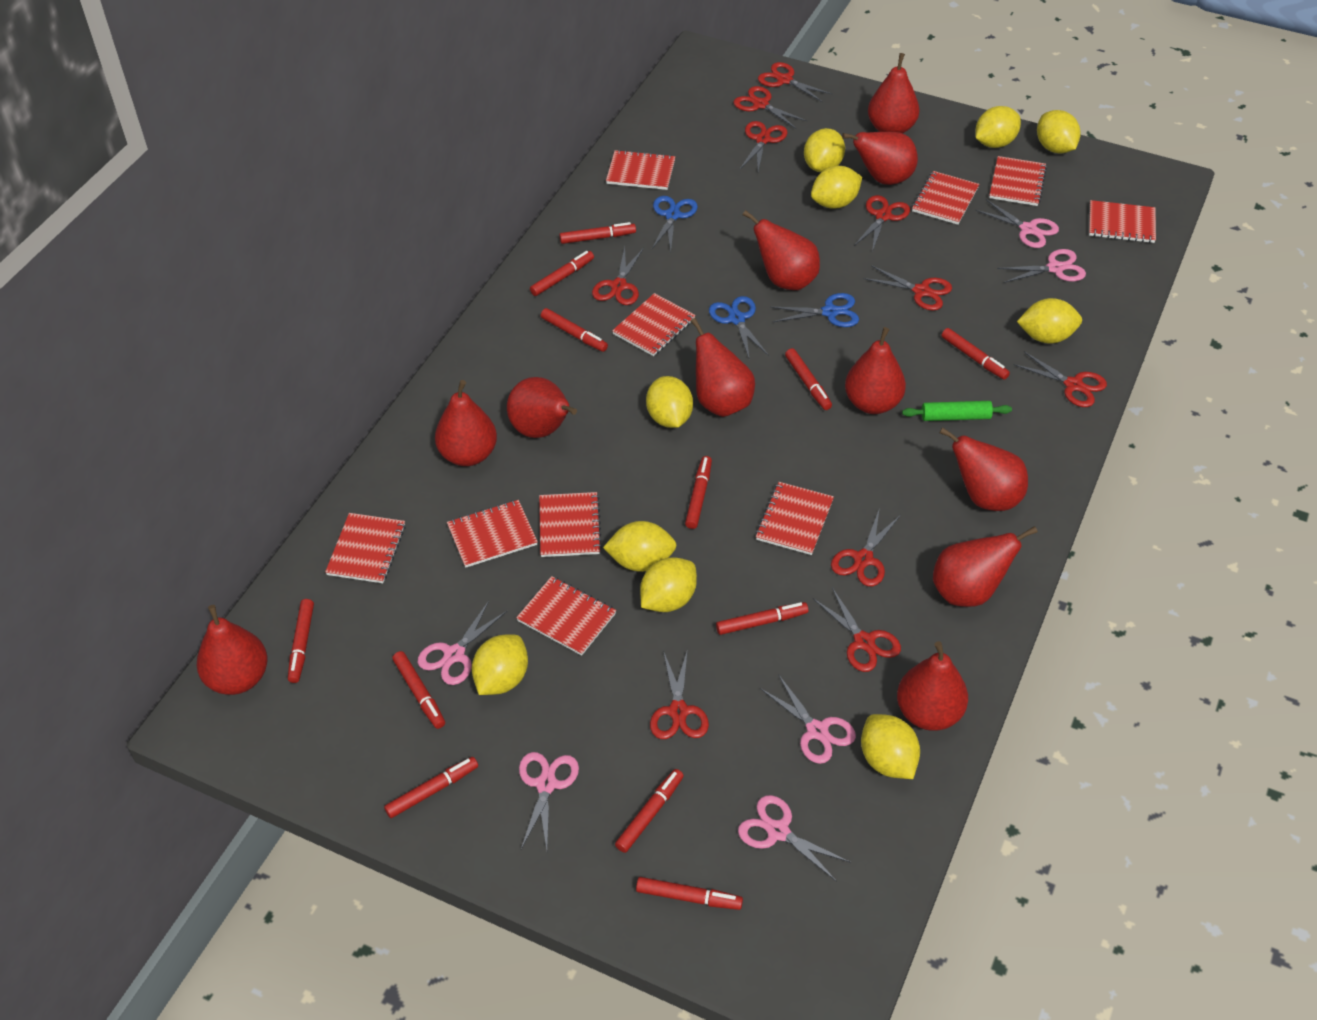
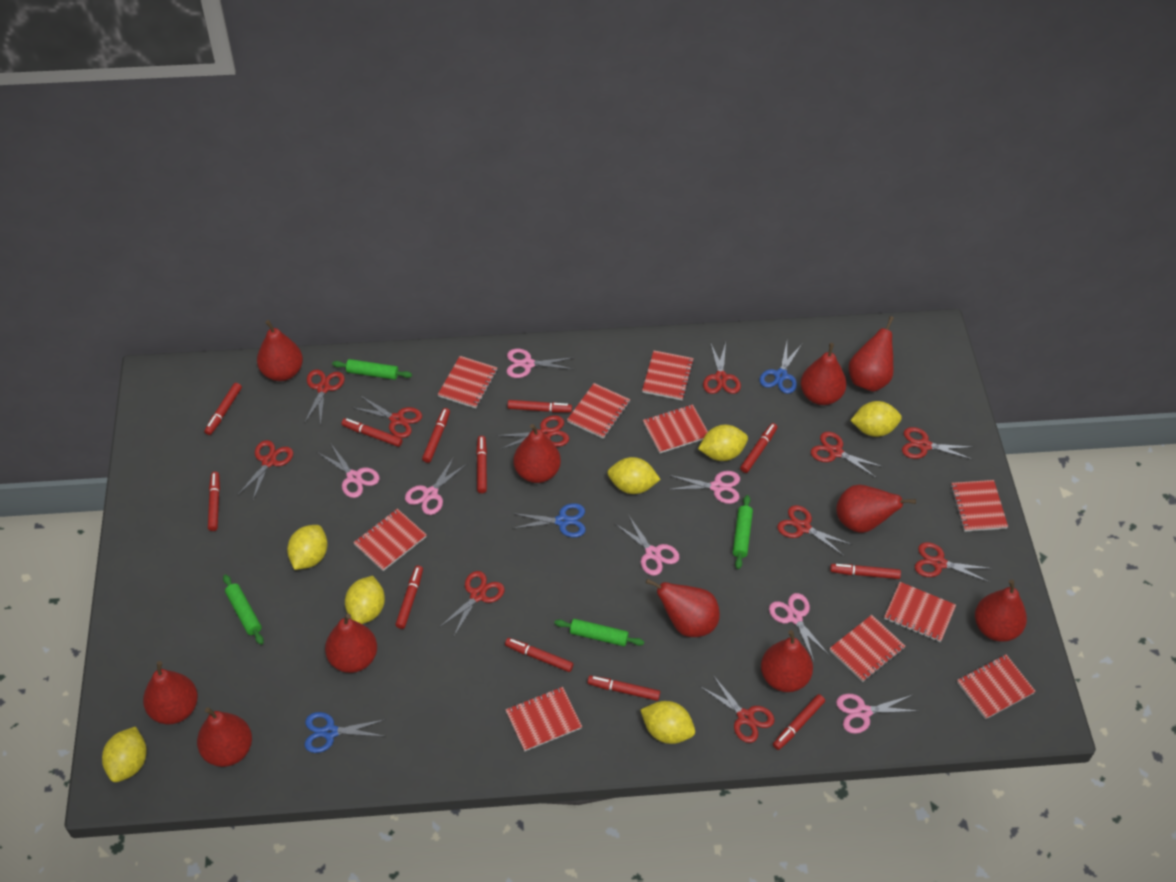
green rolling pin: 1 -> 4
pink scissors: 6 -> 7
red scissors: 10 -> 11
yellow lemon: 10 -> 7

